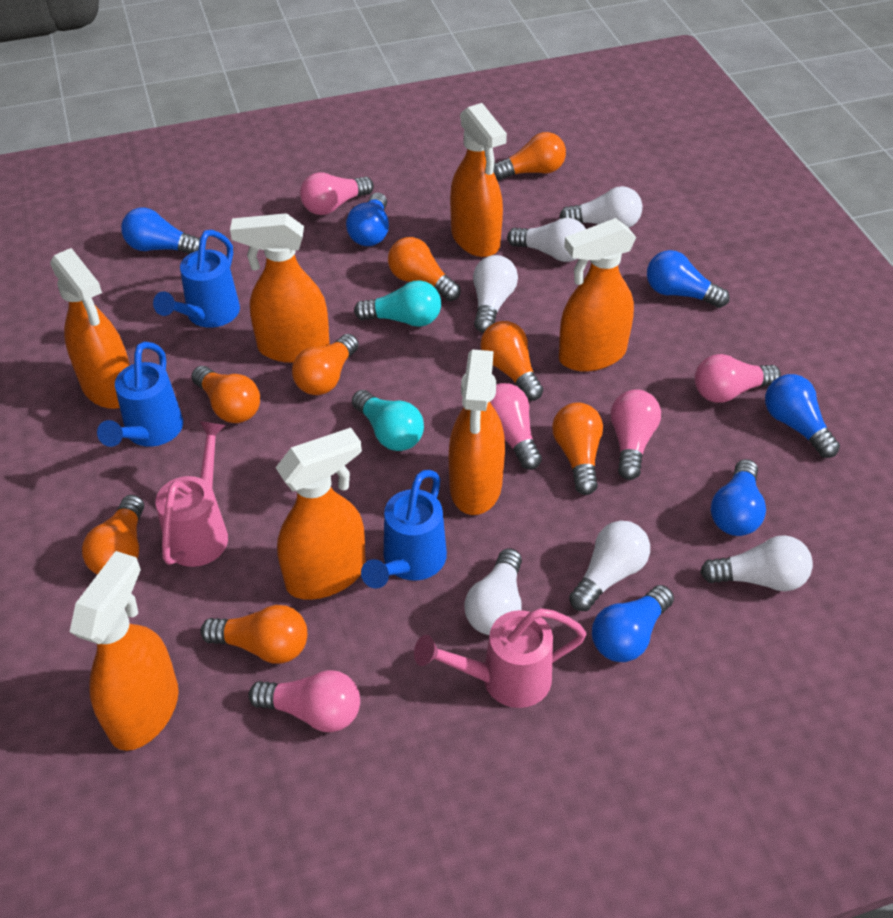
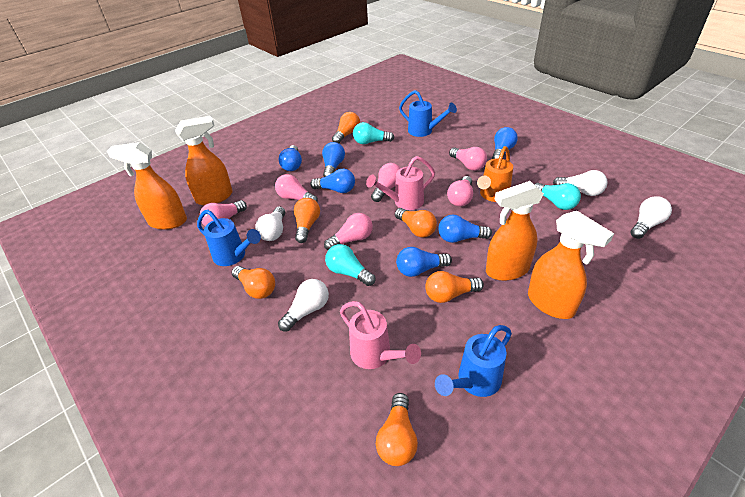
orange light bulb: 8 -> 6
orange spray bottle: 7 -> 4
orange watering can: 0 -> 1
pink light bulb: 5 -> 6
turquoise light bulb: 2 -> 3
white light bulb: 6 -> 4

